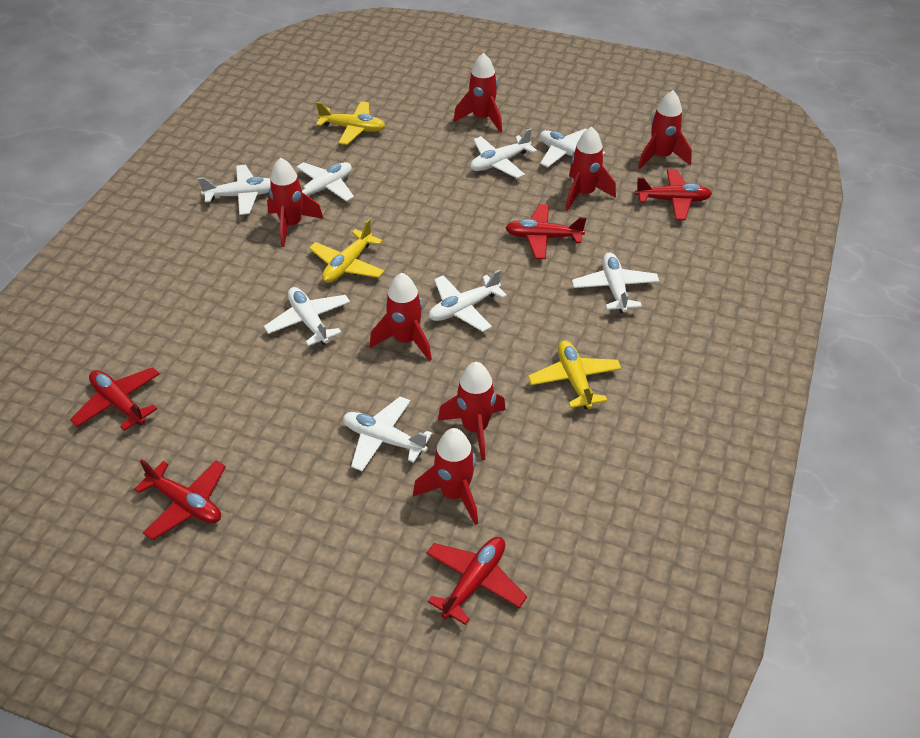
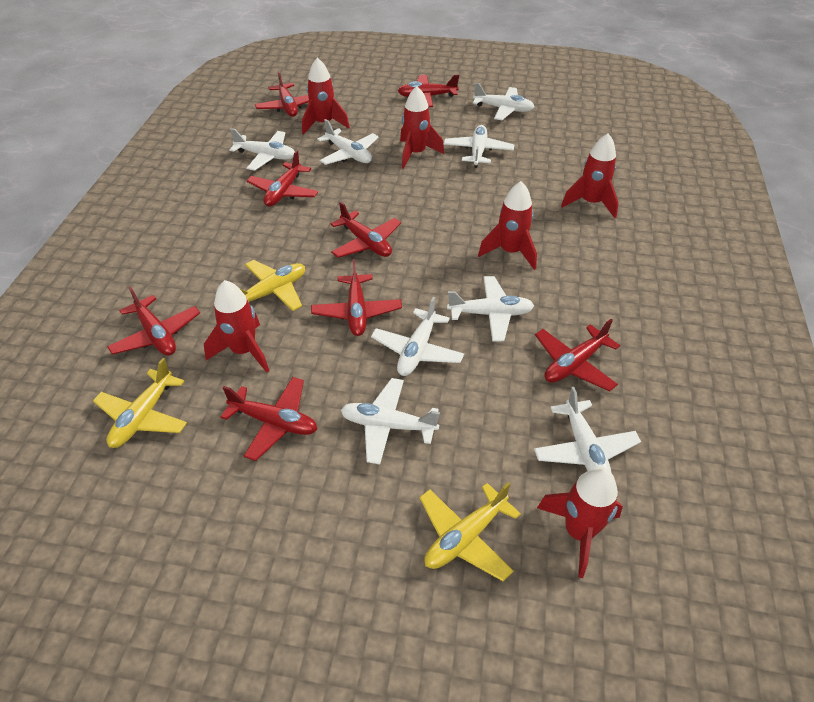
red plane: 5 -> 8
red rocket: 7 -> 6

